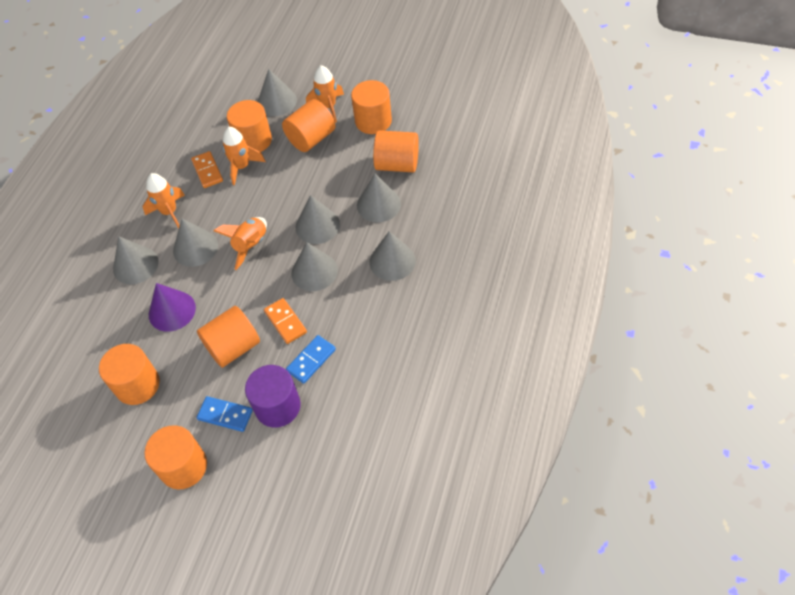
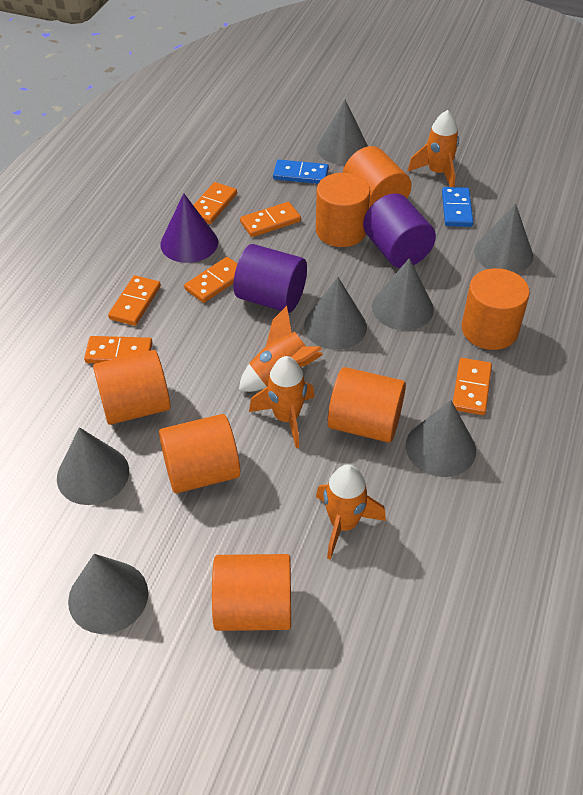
orange domino: 2 -> 6
purple cylinder: 1 -> 2

